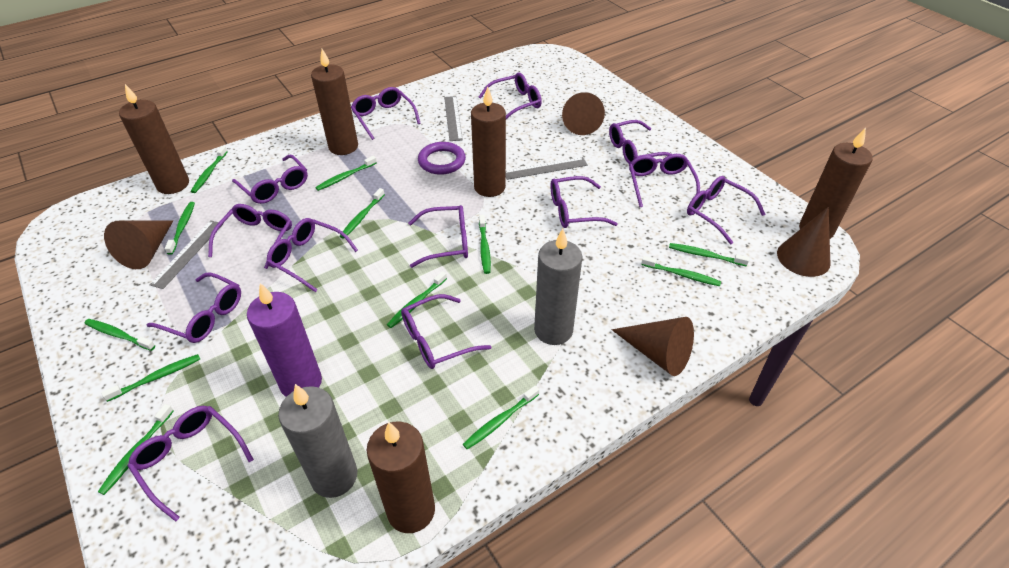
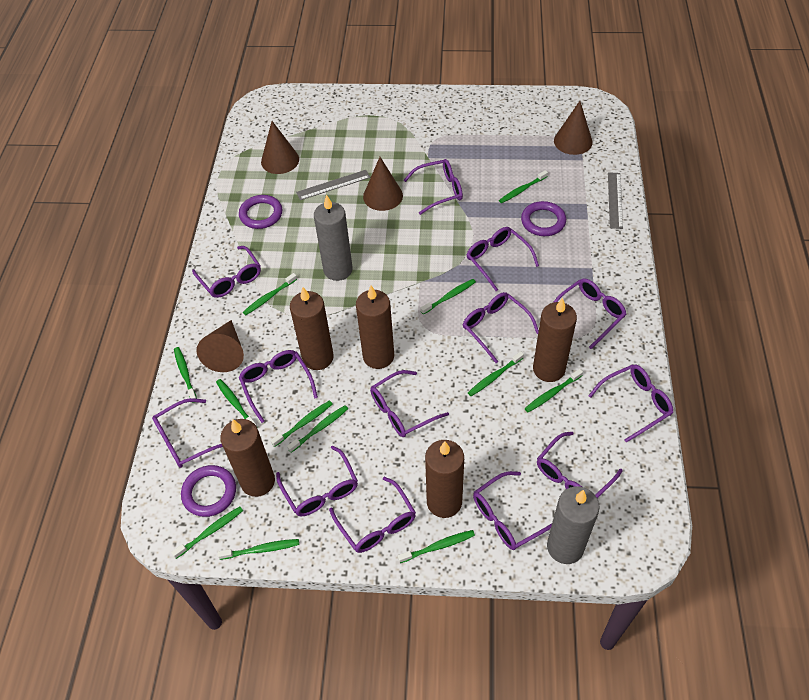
grey ruler: 3 -> 2
purple candle: 1 -> 0
purple ring: 1 -> 3

